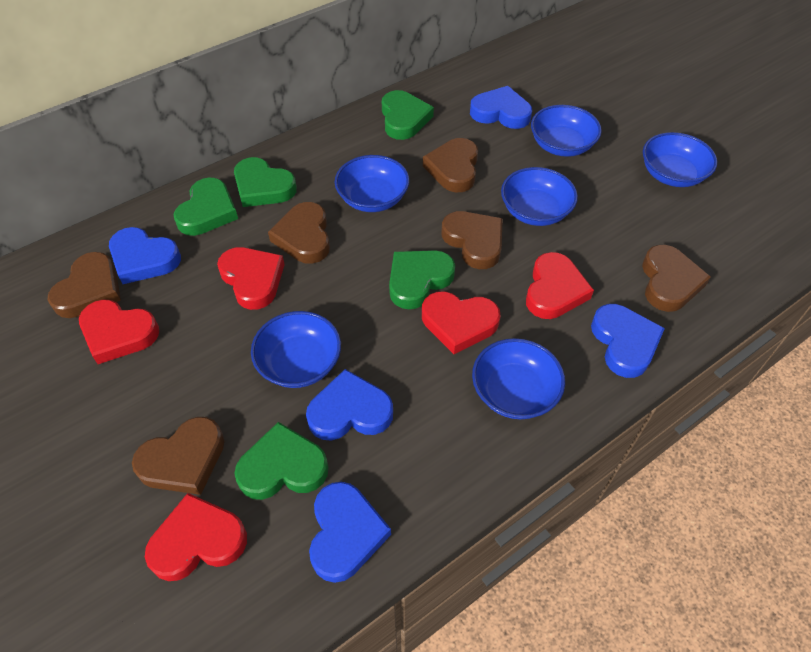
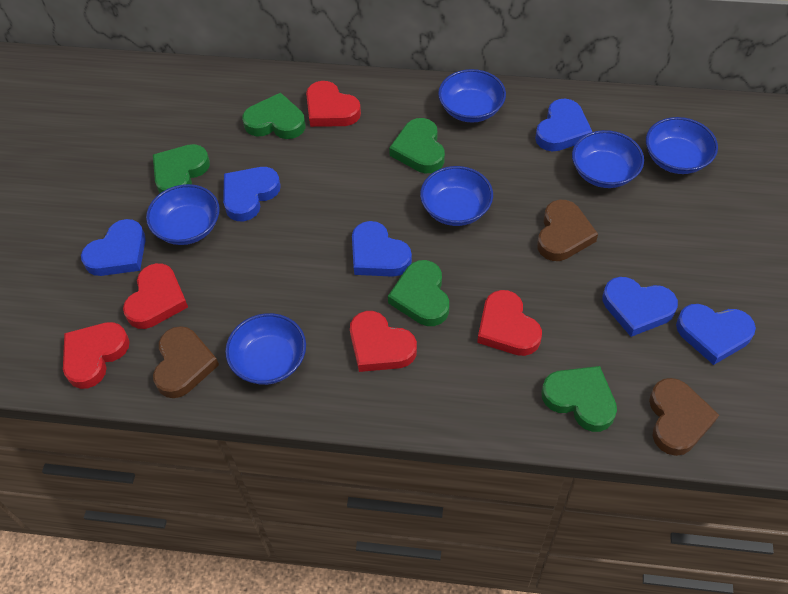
blue heart: 5 -> 6
brown heart: 6 -> 3

